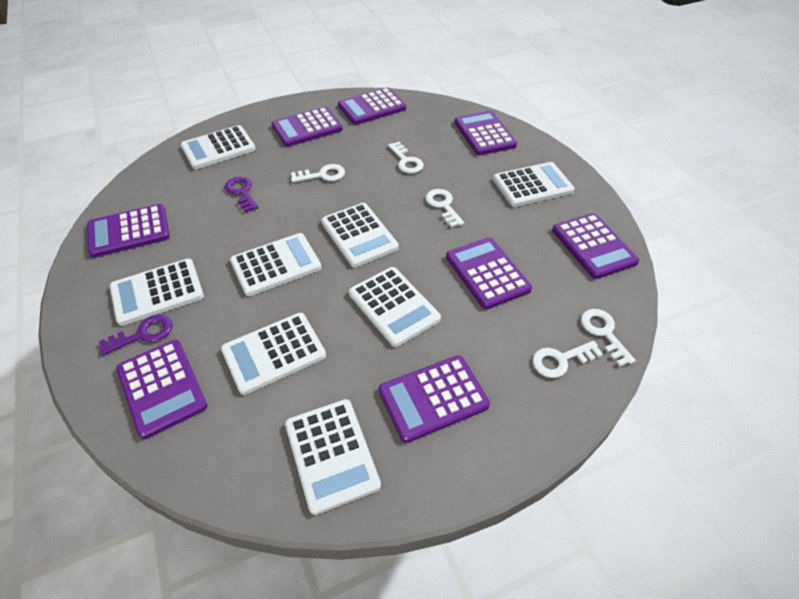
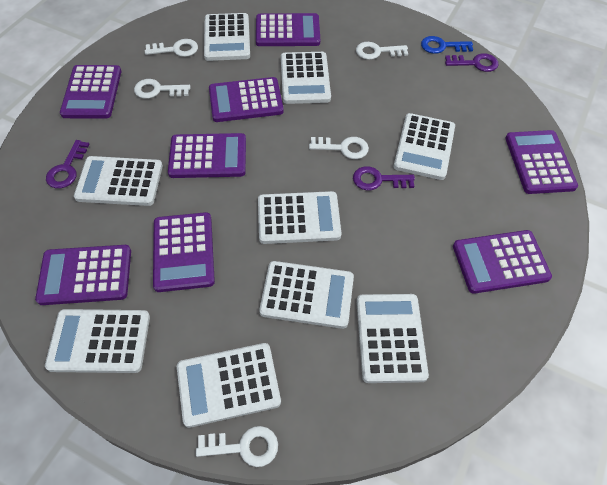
blue key: 0 -> 1
purple key: 2 -> 3
white calculator: 8 -> 9

